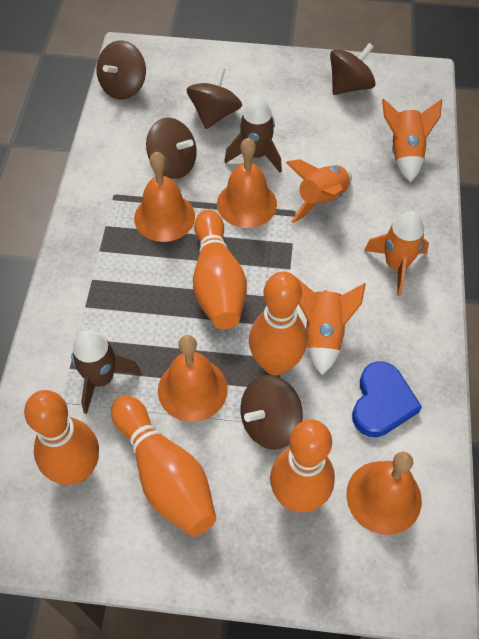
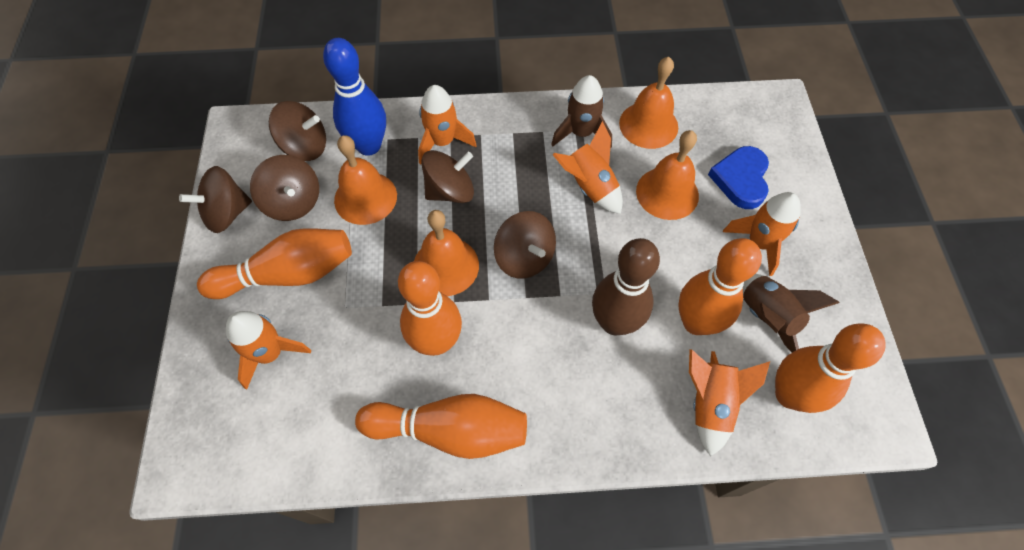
blue bowling pin: 0 -> 1
brown bowling pin: 0 -> 1
orange rocket: 4 -> 5

